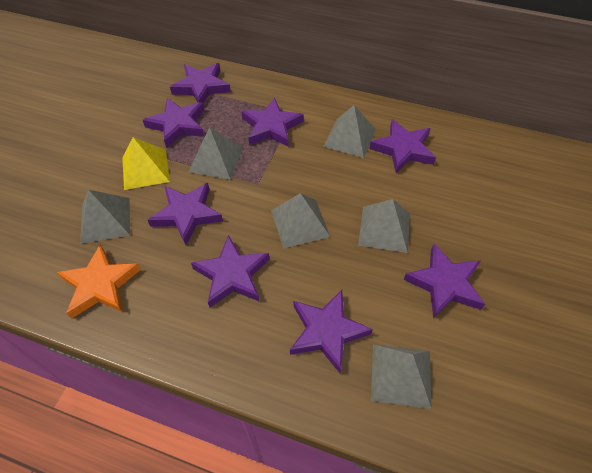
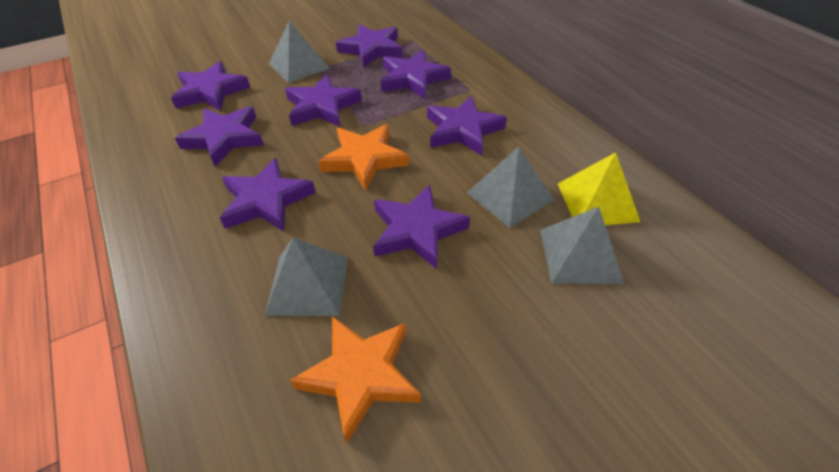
grey pyramid: 6 -> 4
orange star: 1 -> 2

